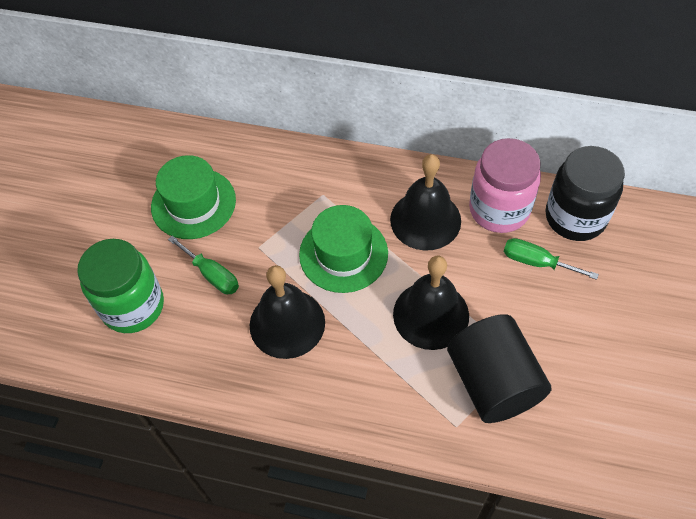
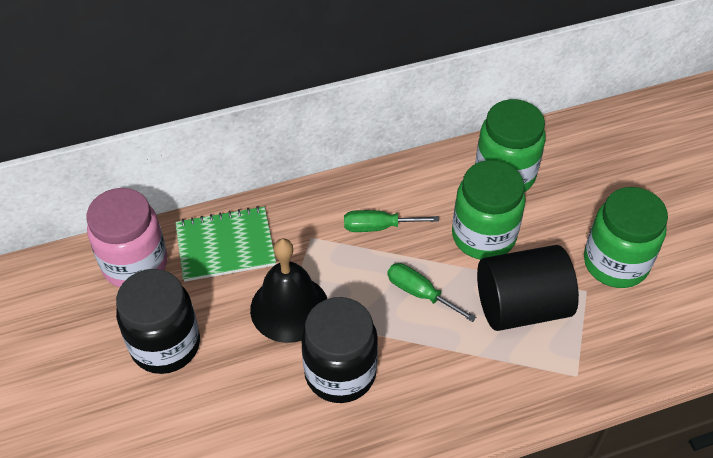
black bell: 3 -> 1
black jar: 1 -> 2
green hat: 2 -> 0
green jar: 1 -> 3
green notebook: 0 -> 1

